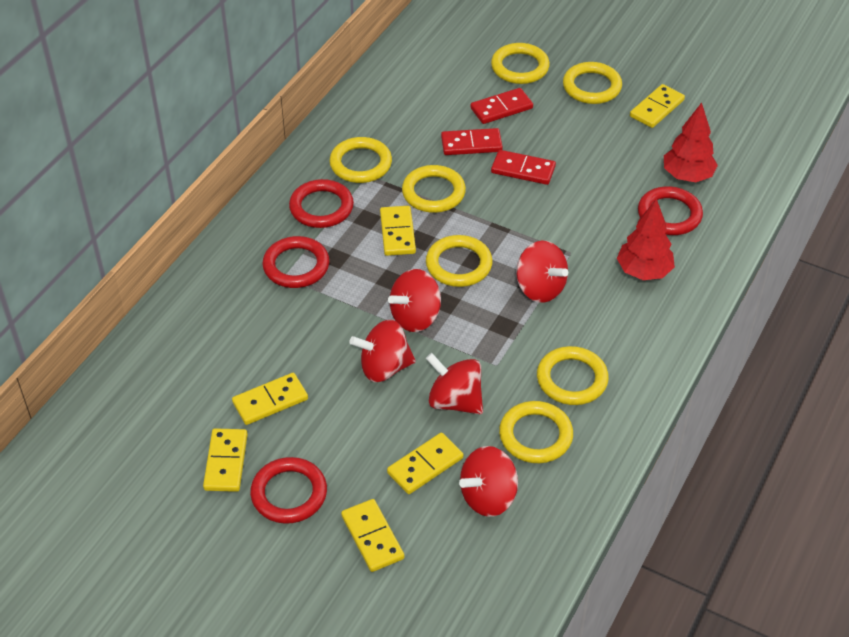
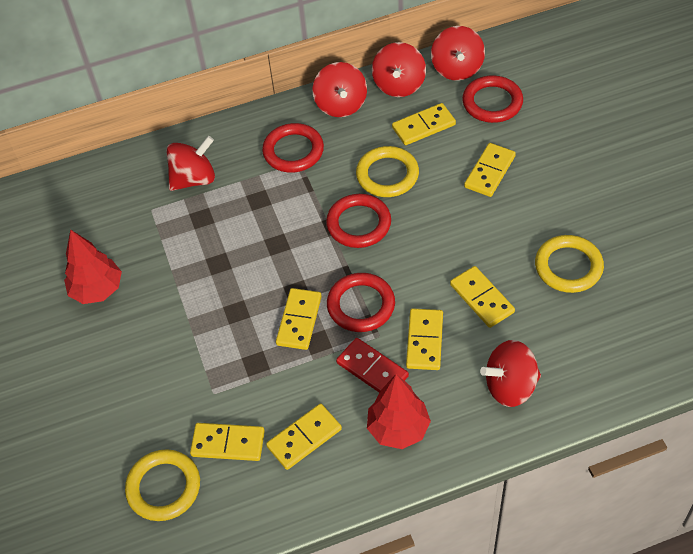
red domino: 3 -> 1
yellow domino: 6 -> 7
yellow ring: 7 -> 3

